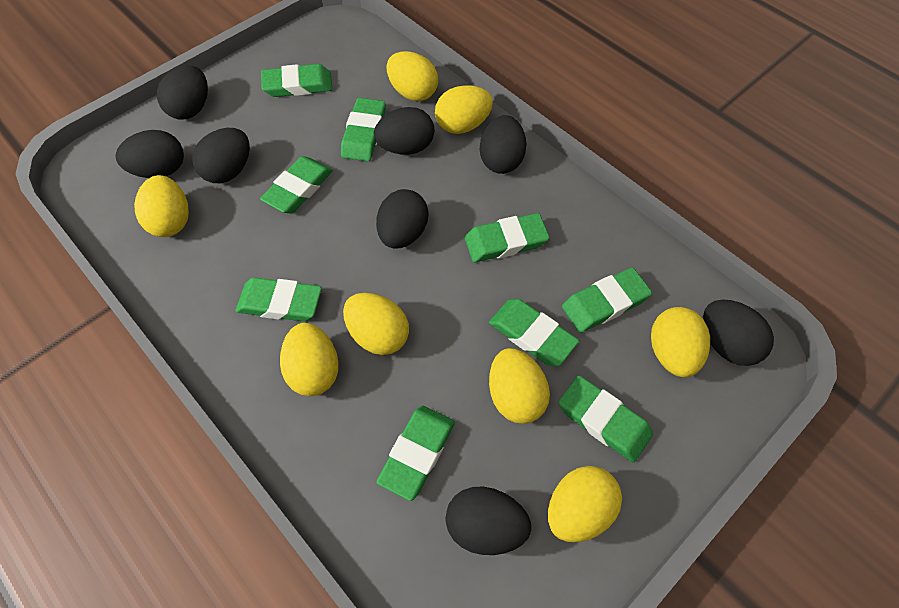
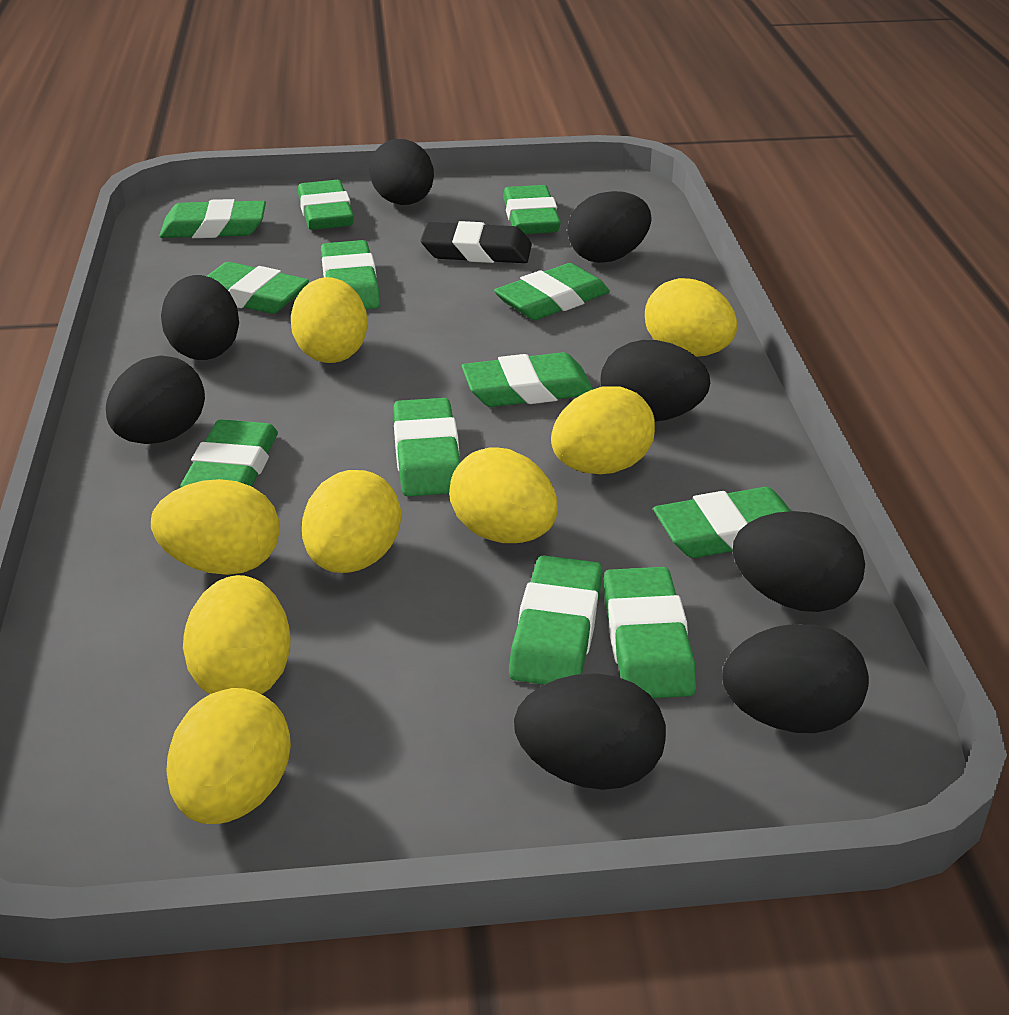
black eraser: 0 -> 1
green eraser: 9 -> 12

